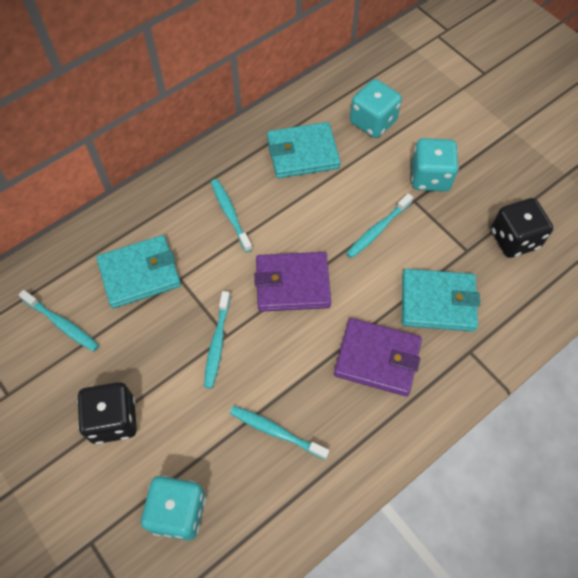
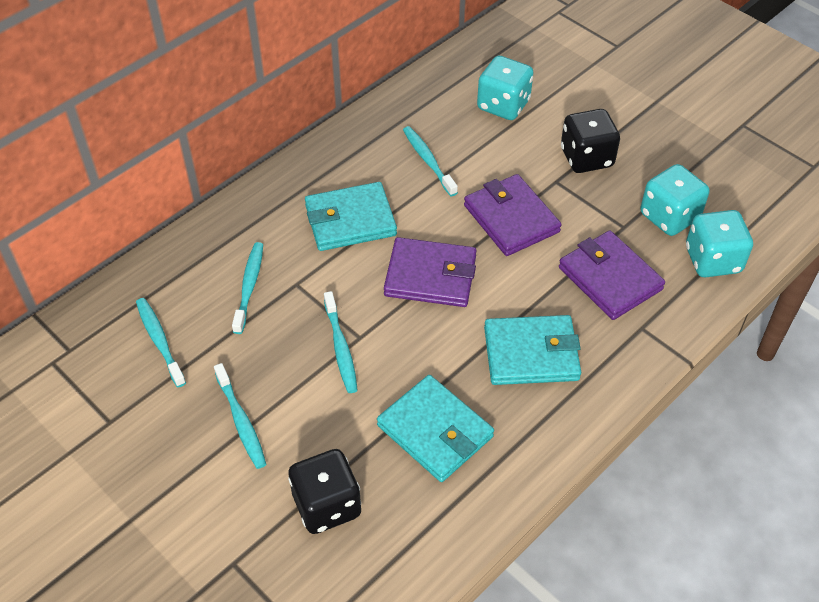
purple wallet: 2 -> 3

